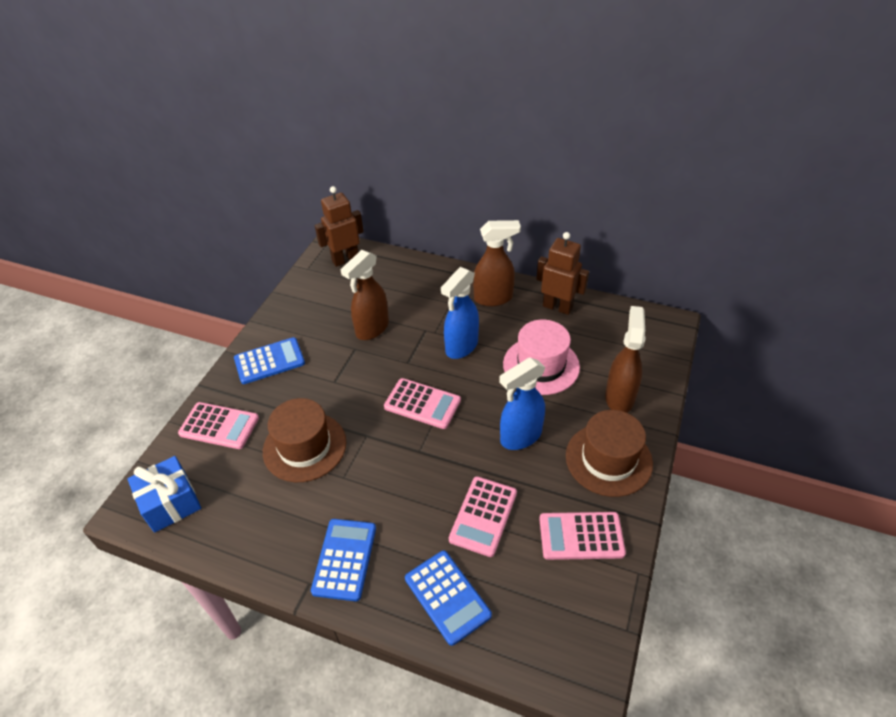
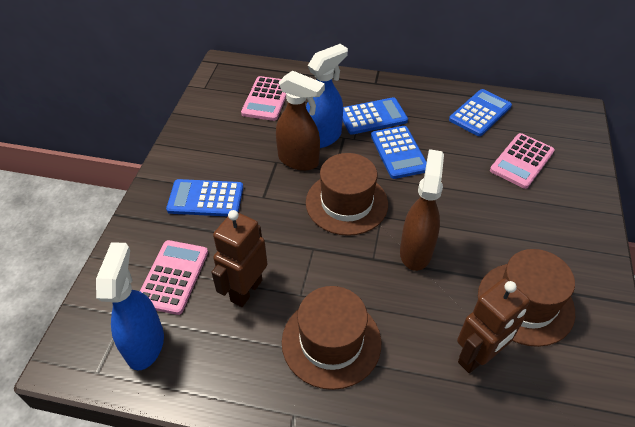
blue calculator: 3 -> 4
blue gift: 1 -> 0
brown hat: 2 -> 3
brown spray bottle: 3 -> 2
pink calculator: 4 -> 3
pink hat: 1 -> 0

